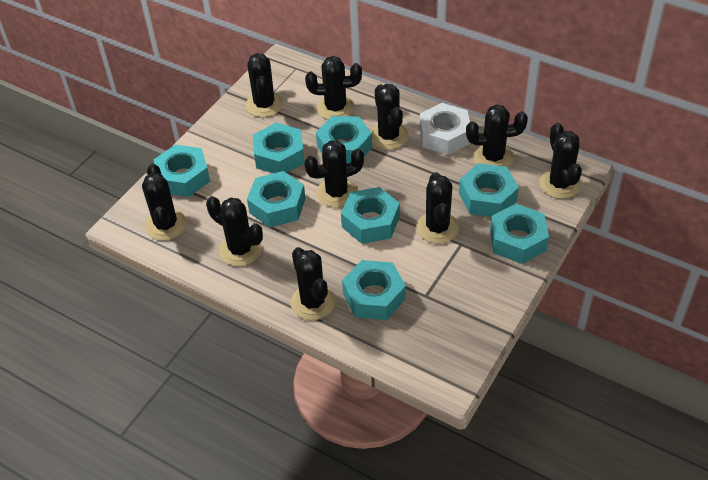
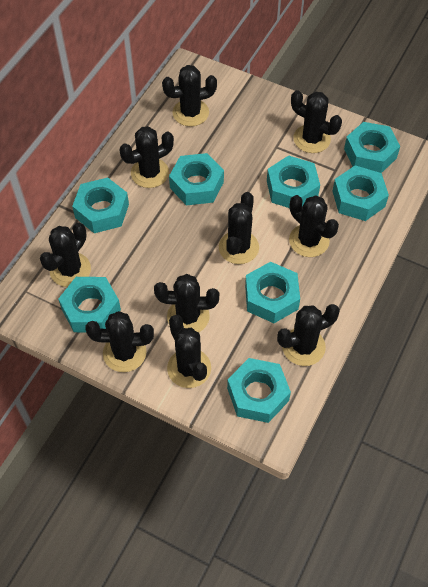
white nut: 1 -> 0

